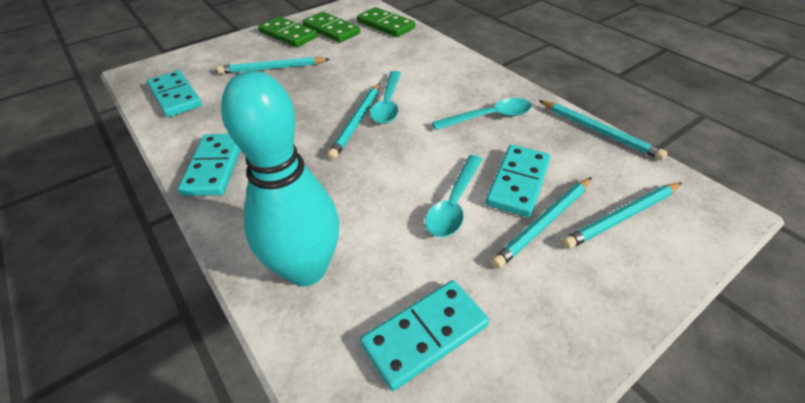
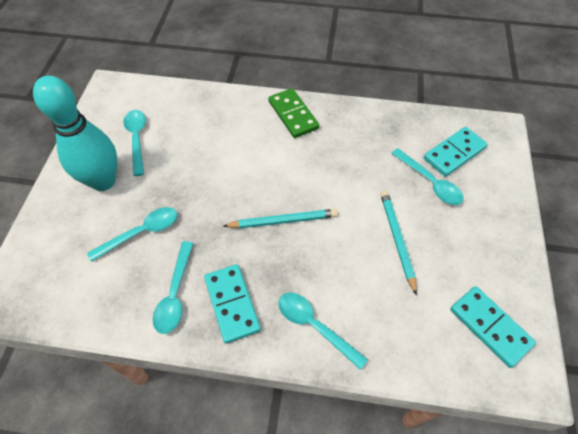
green domino: 3 -> 1
turquoise domino: 4 -> 3
turquoise pencil: 5 -> 2
turquoise spoon: 3 -> 5

